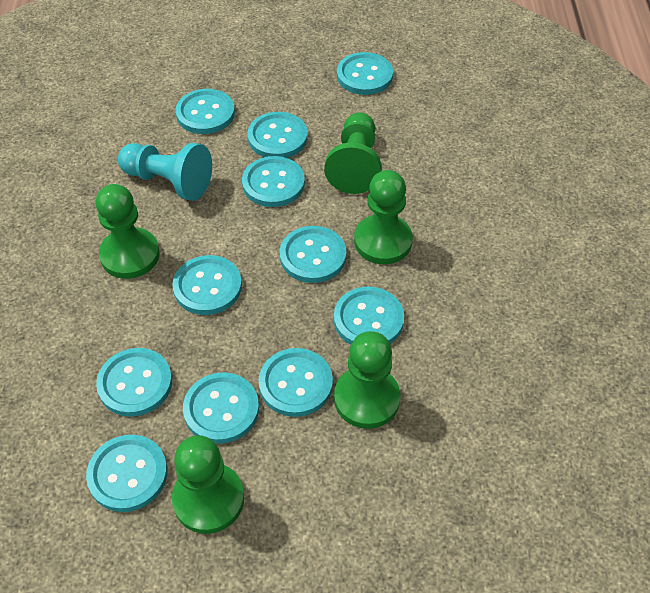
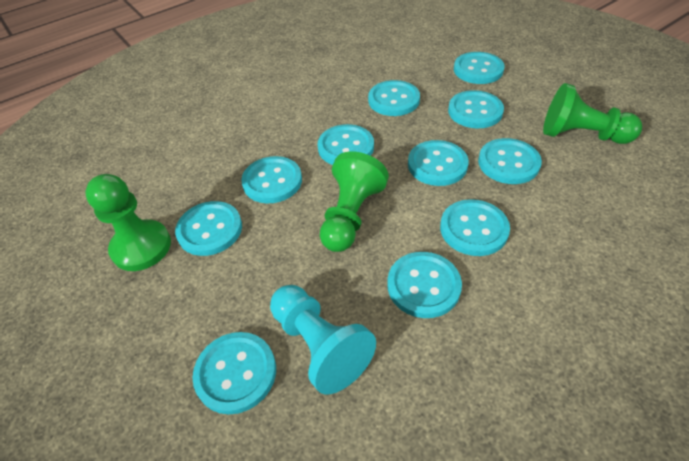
green pawn: 5 -> 3

